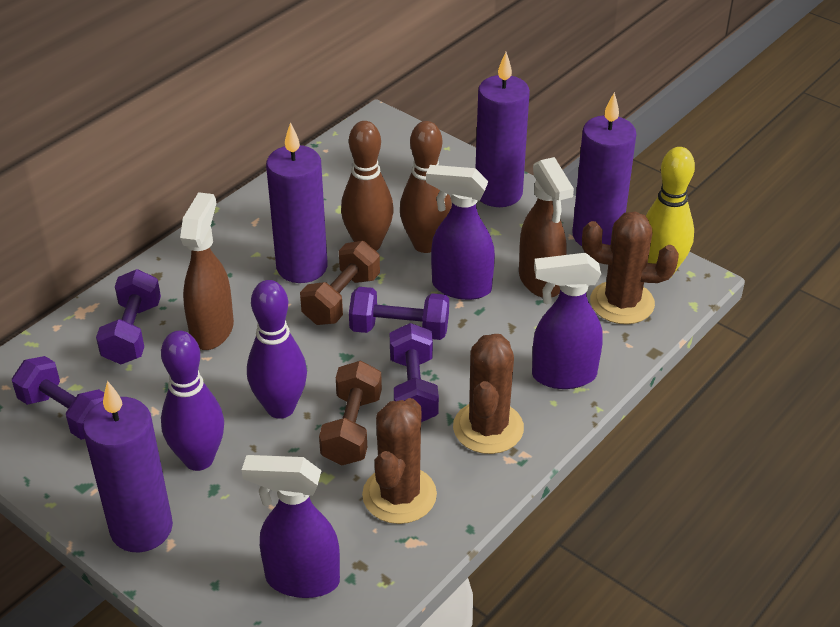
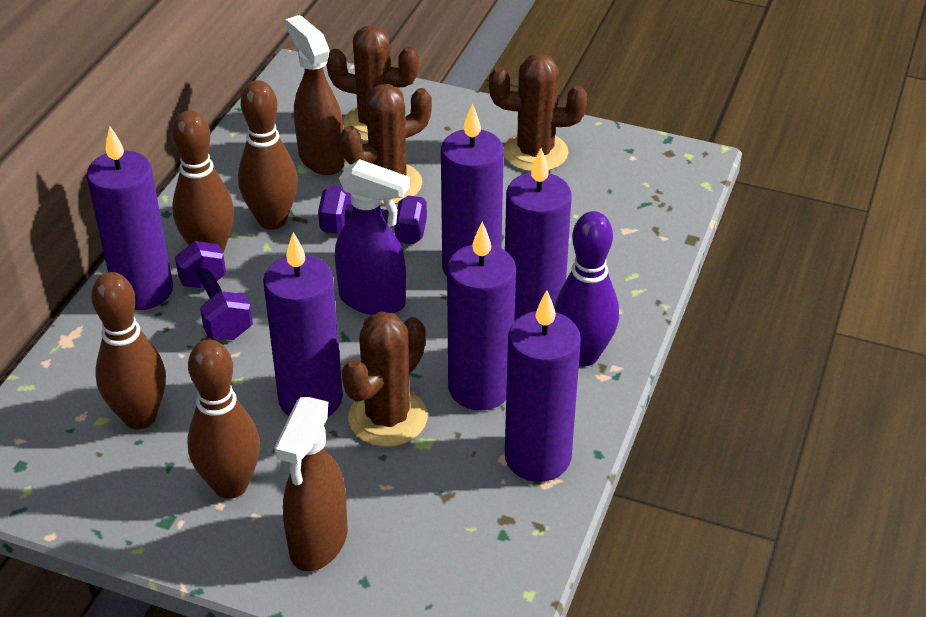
brown bowling pin: 2 -> 4
brown cactus: 3 -> 4
brown dumbbell: 2 -> 0
purple bowling pin: 2 -> 1
purple candle: 4 -> 6
purple dumbbell: 4 -> 2
purple spray bottle: 3 -> 1
yellow bowling pin: 1 -> 0

